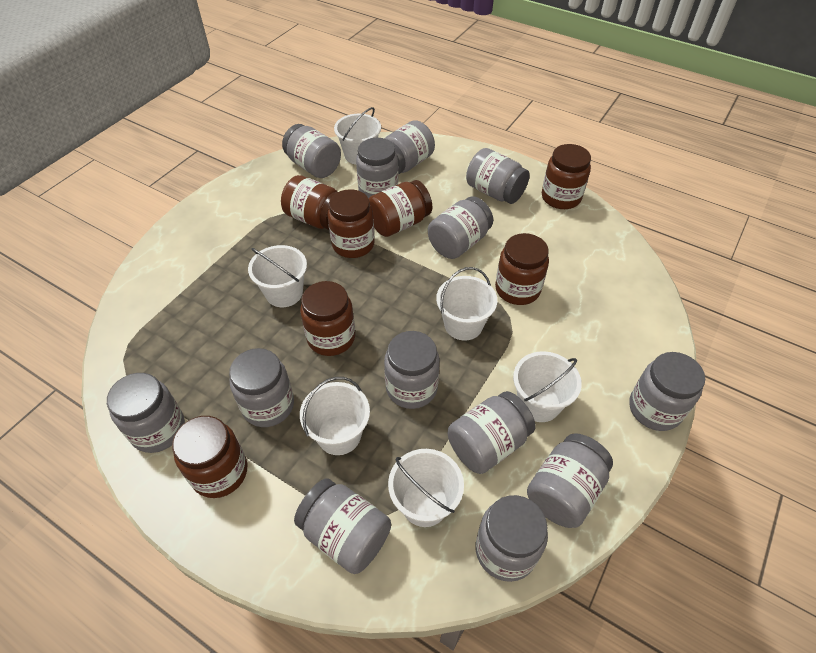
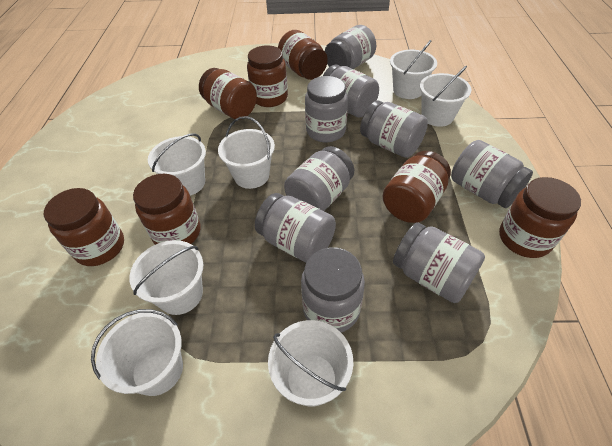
grey jar: 13 -> 9
white bucket: 6 -> 7

